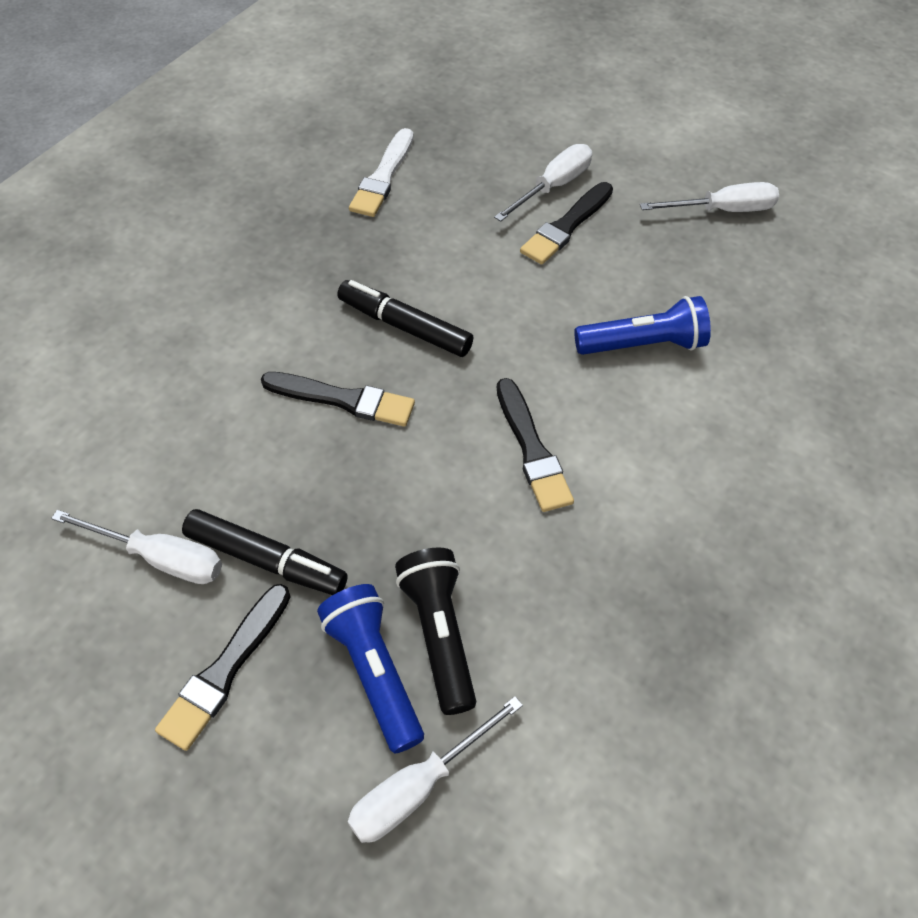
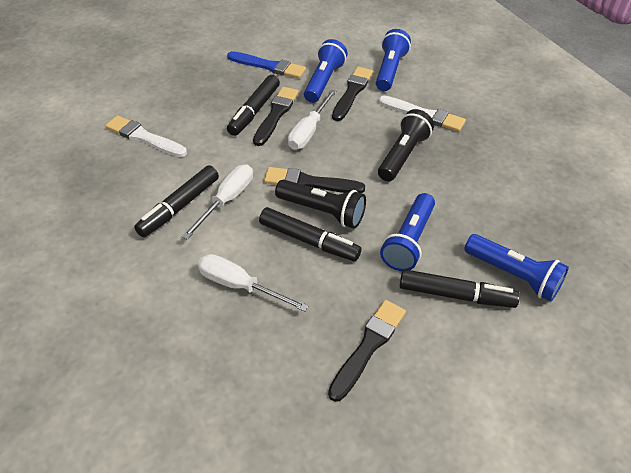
black flashlight: 1 -> 2
black marker: 2 -> 4
blue brush: 0 -> 1
blue flashlight: 2 -> 4
white brush: 1 -> 2
white screwdriver: 4 -> 3

